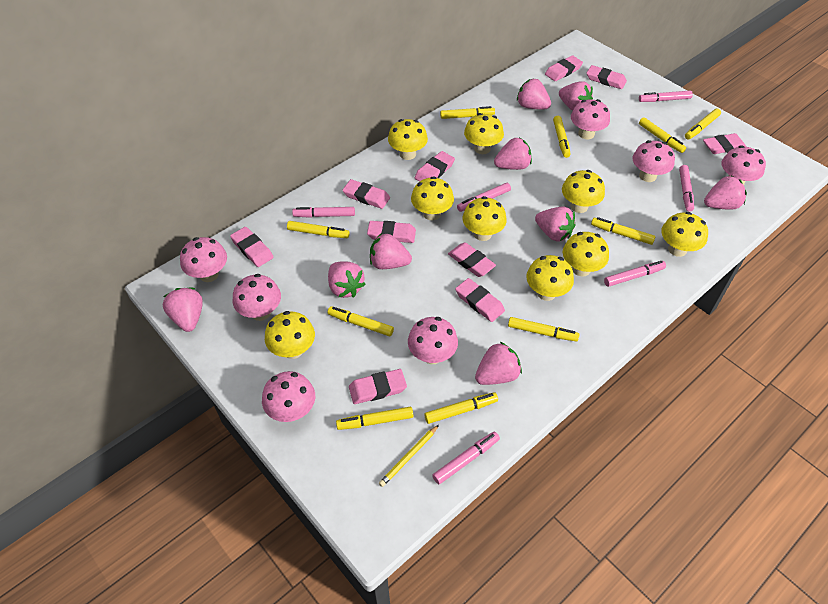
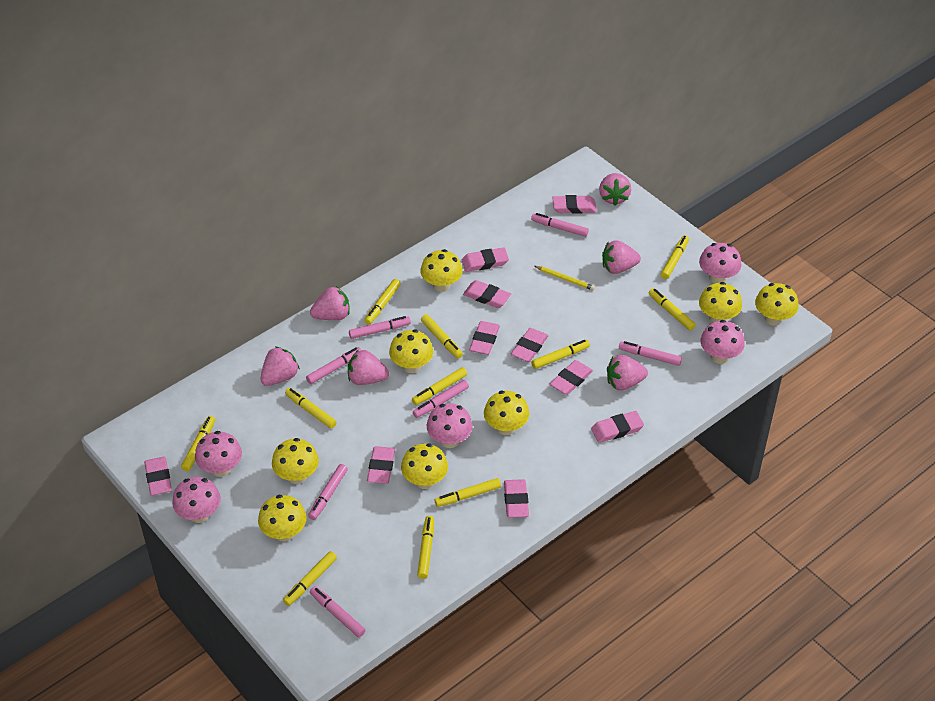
pink marker: 6 -> 7
pink mushroom: 7 -> 5
pink strawberry: 9 -> 6
yellow marker: 10 -> 11
yellow mushroom: 9 -> 8

